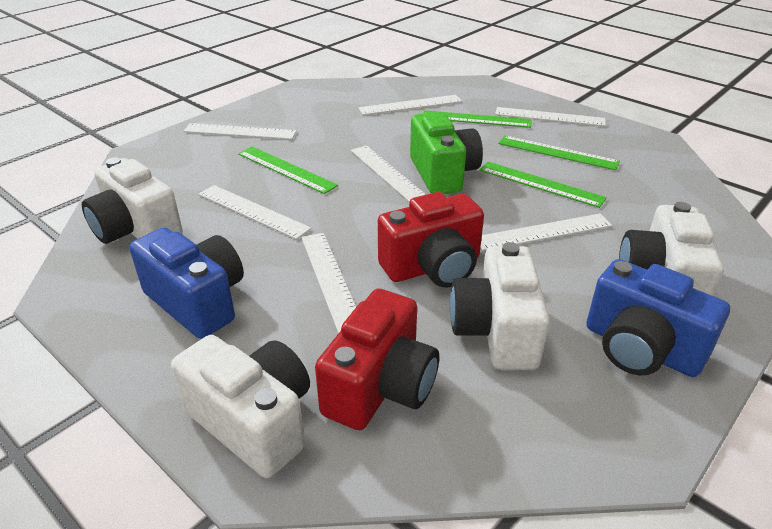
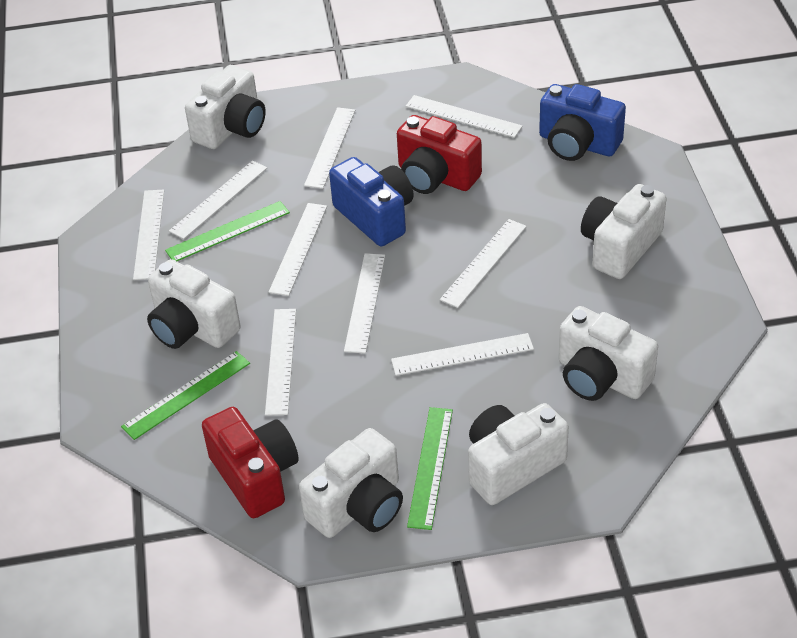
green camera: 1 -> 0
green ruler: 4 -> 3
white camera: 4 -> 6
white ruler: 7 -> 9

